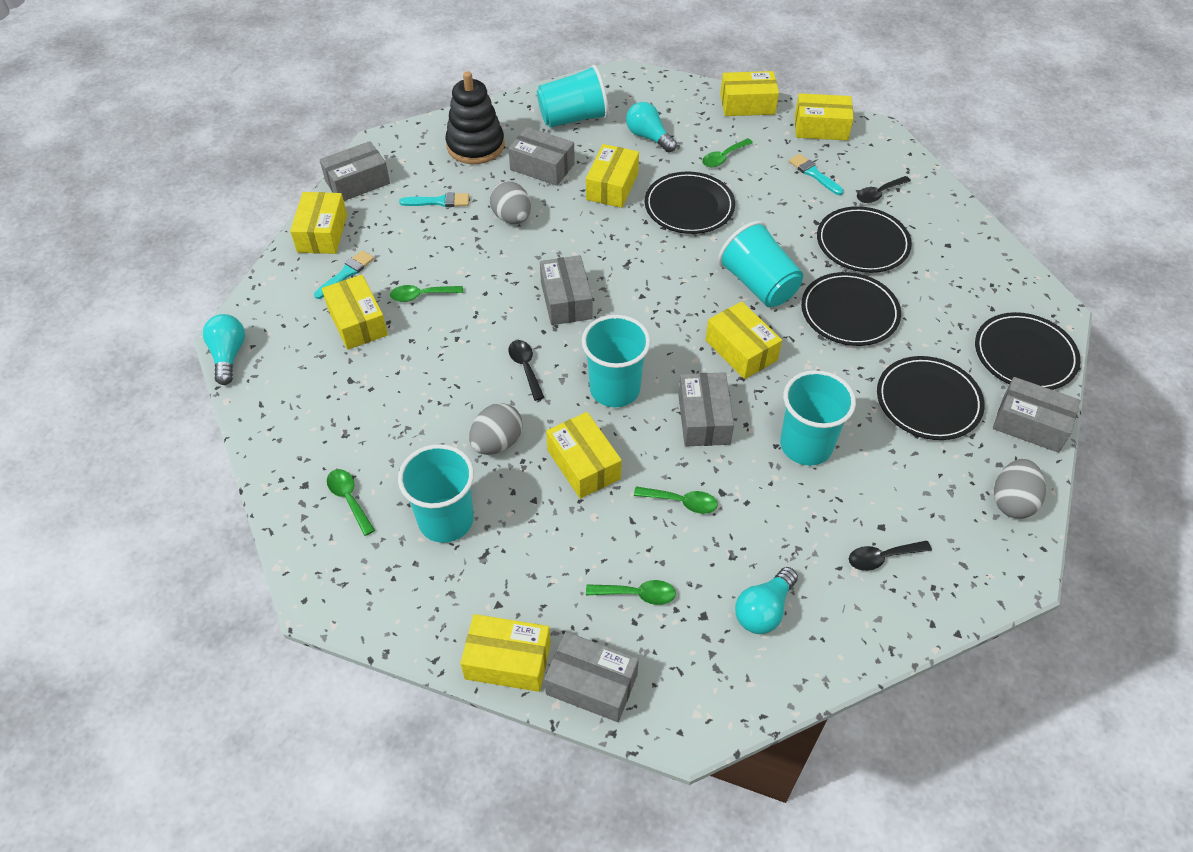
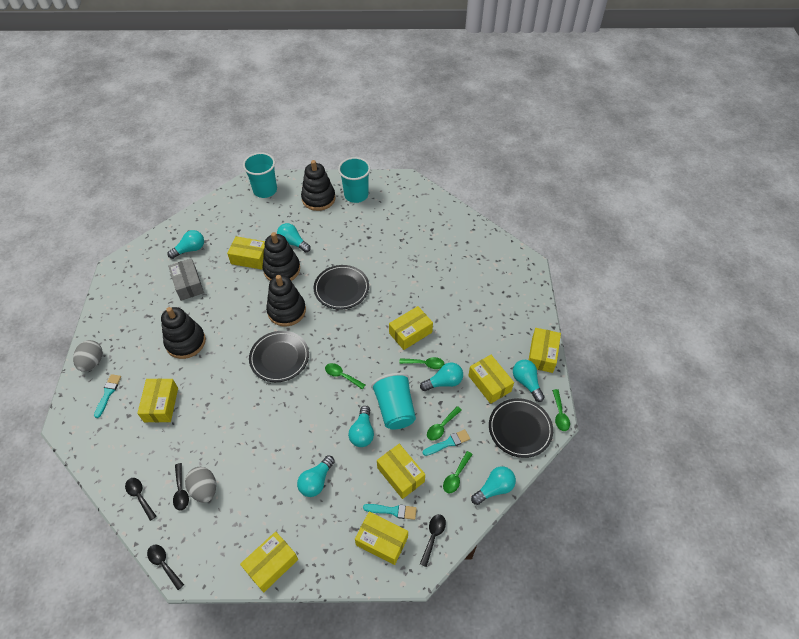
black plate: 5 -> 3
black spoon: 3 -> 4
black stacking toy: 1 -> 4
grey box: 6 -> 1
grey egg: 3 -> 2
turquoise cup: 5 -> 3
turquoise light bulb: 3 -> 7

